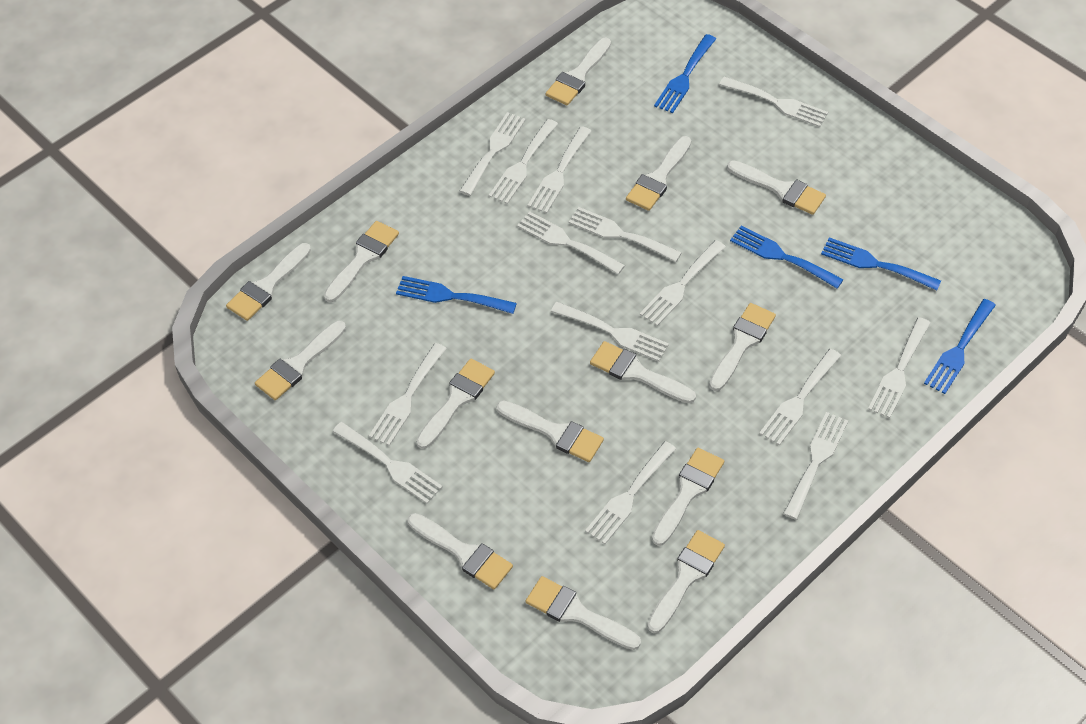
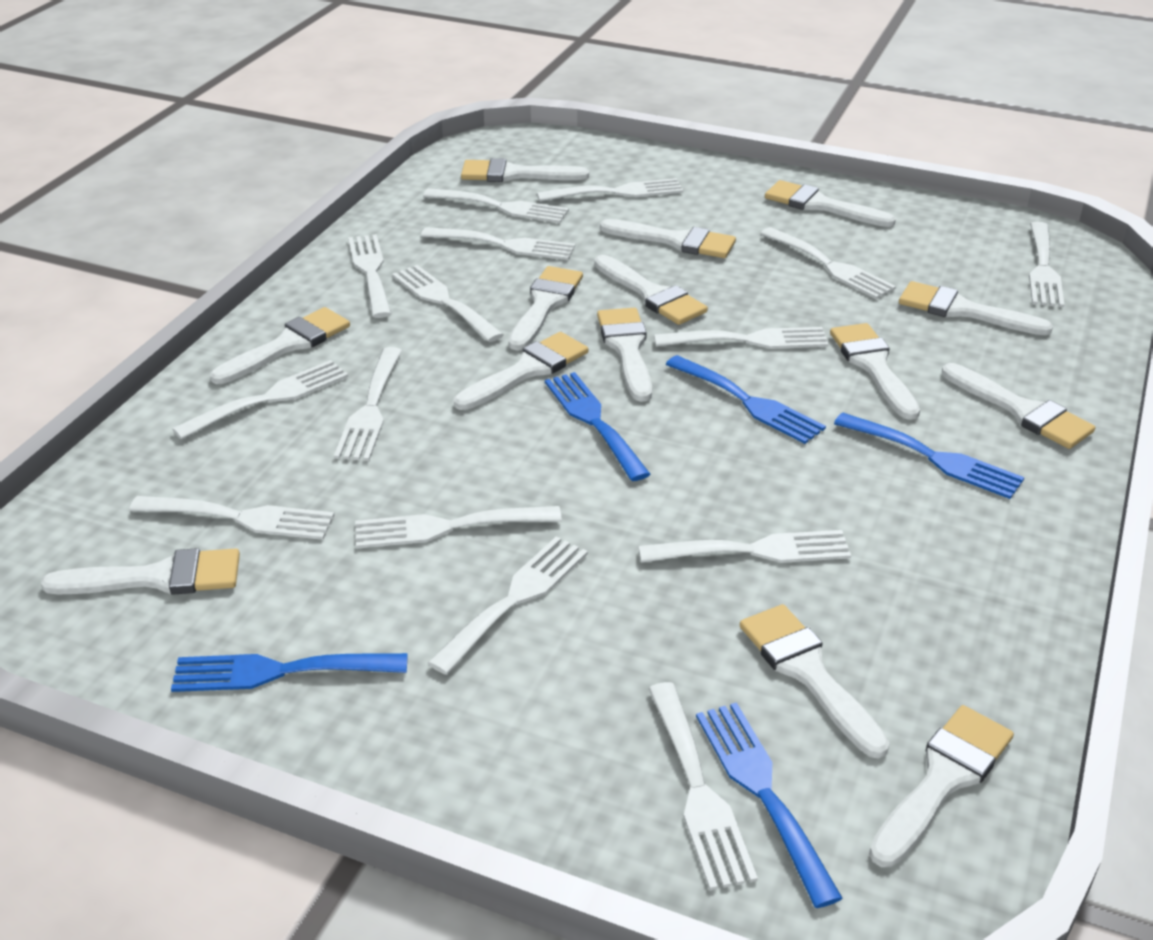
white fork: 14 -> 15

